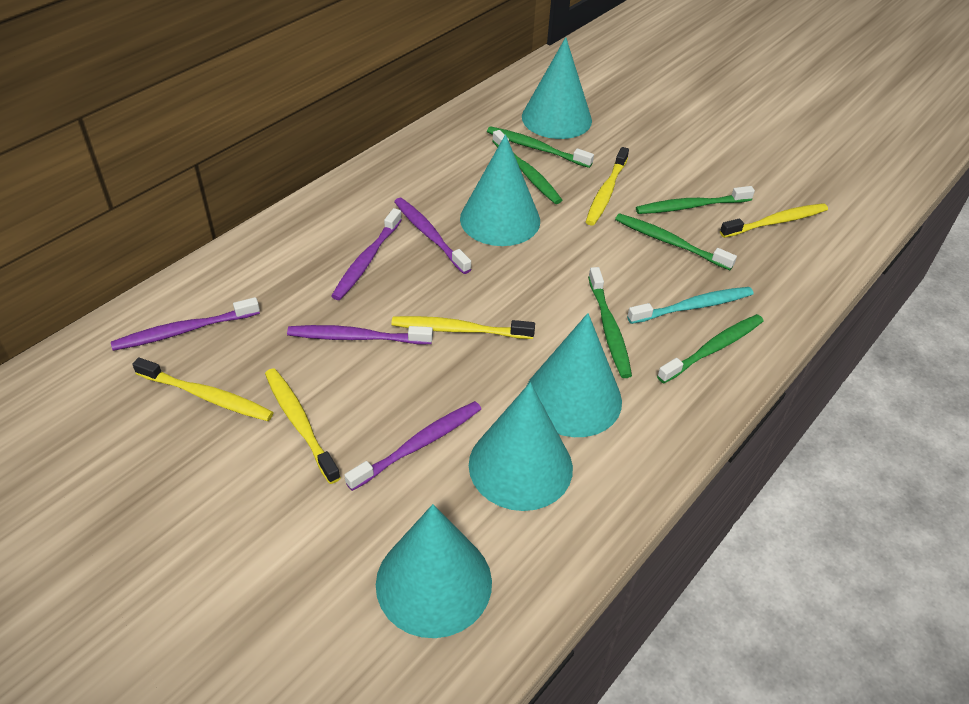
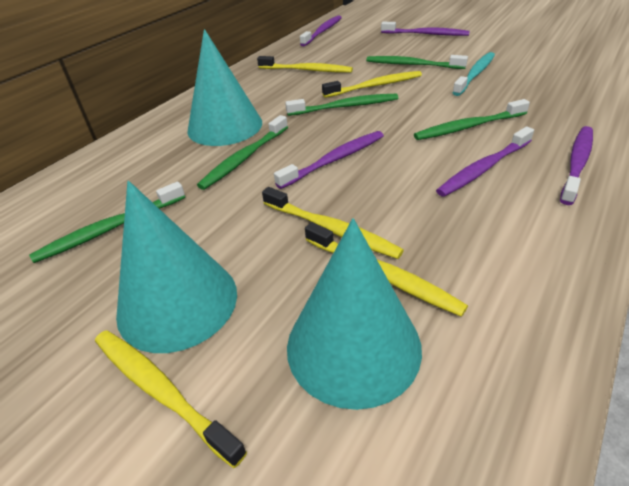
green toothbrush: 6 -> 5
turquoise cone: 5 -> 3

